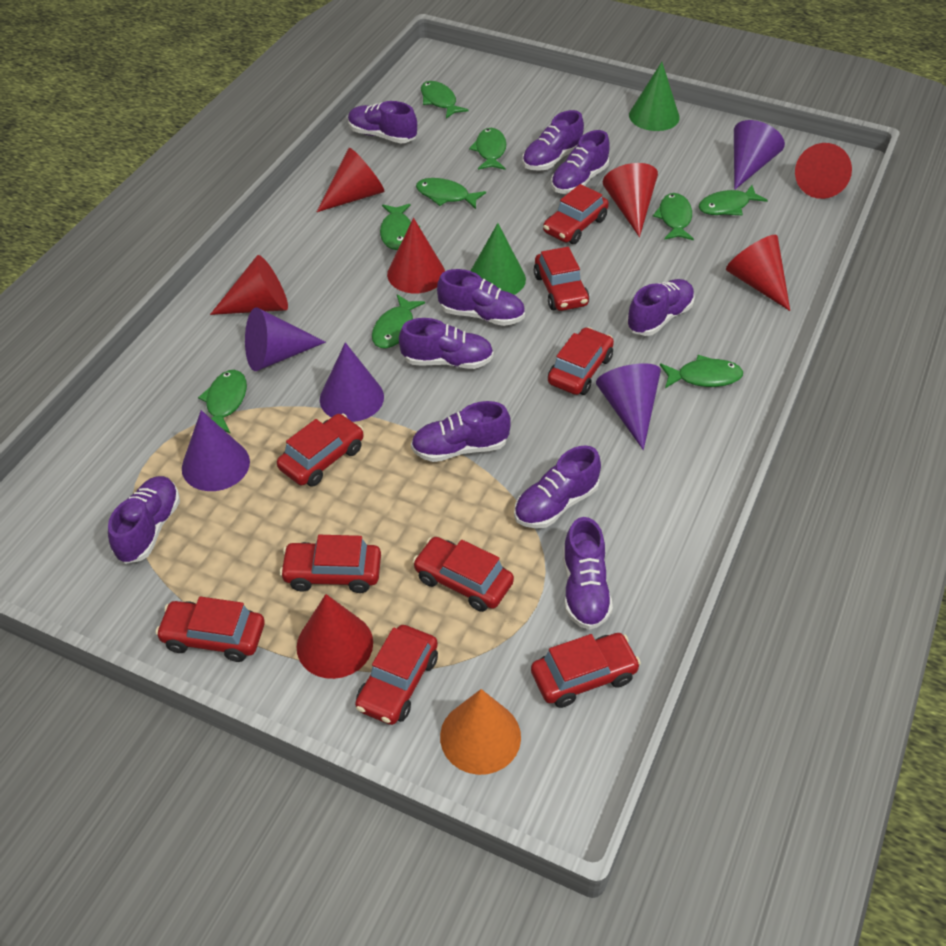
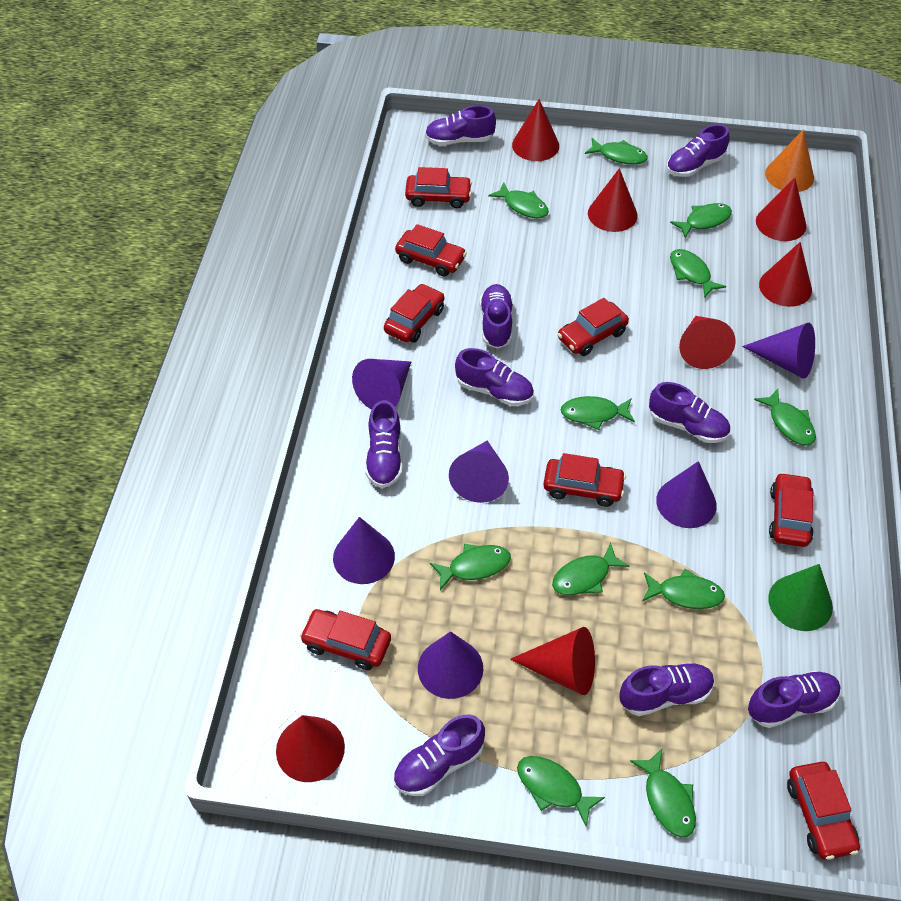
green cone: 2 -> 1
green fish: 9 -> 11
purple cone: 5 -> 6
purple shoe: 10 -> 9
red car: 9 -> 8

